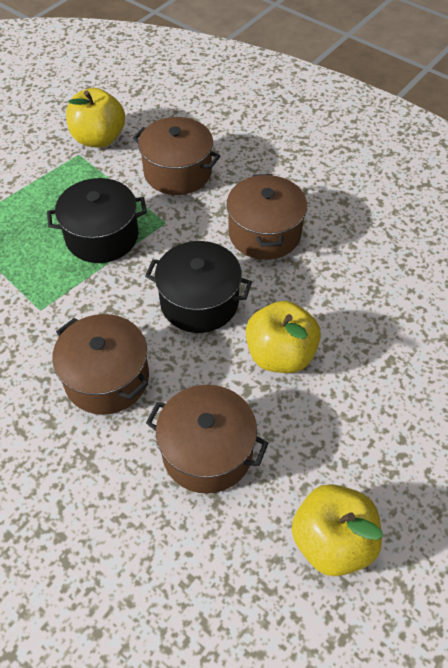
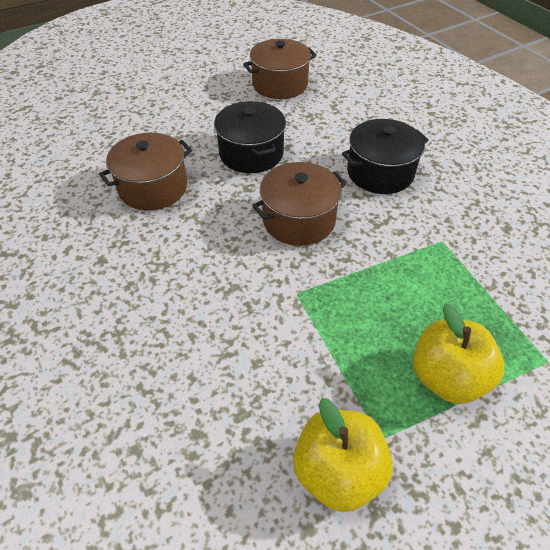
brown pot: 4 -> 3
yellow apple: 3 -> 2

